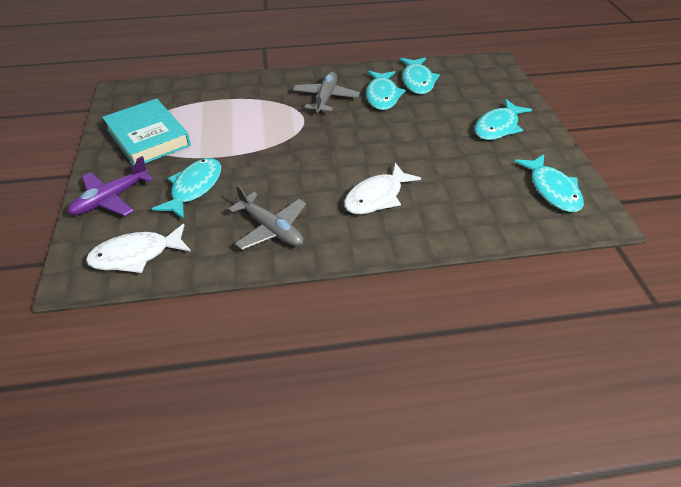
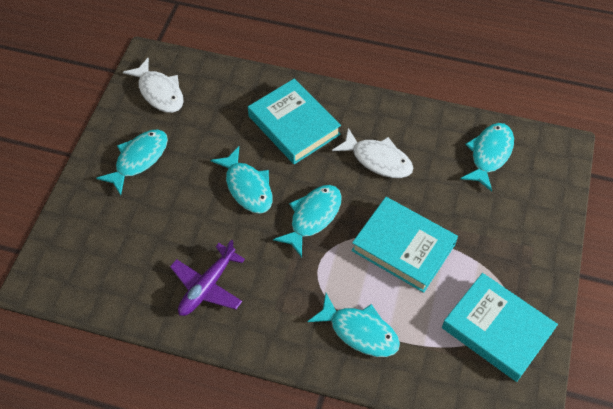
grey plane: 2 -> 0
turquoise book: 1 -> 3

